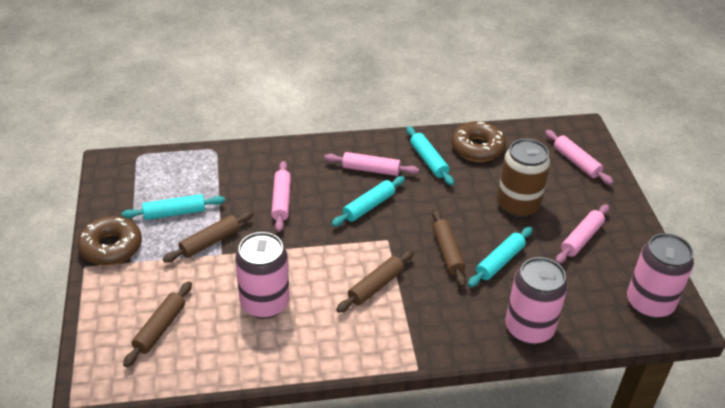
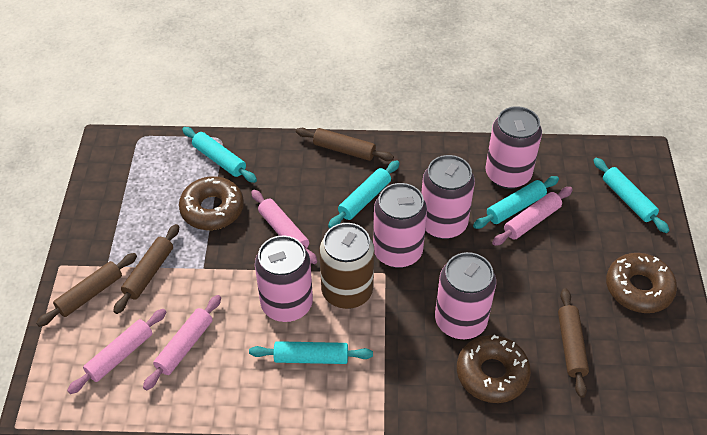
brown donut: 2 -> 3
pink can: 3 -> 5
turquoise rolling pin: 4 -> 5

